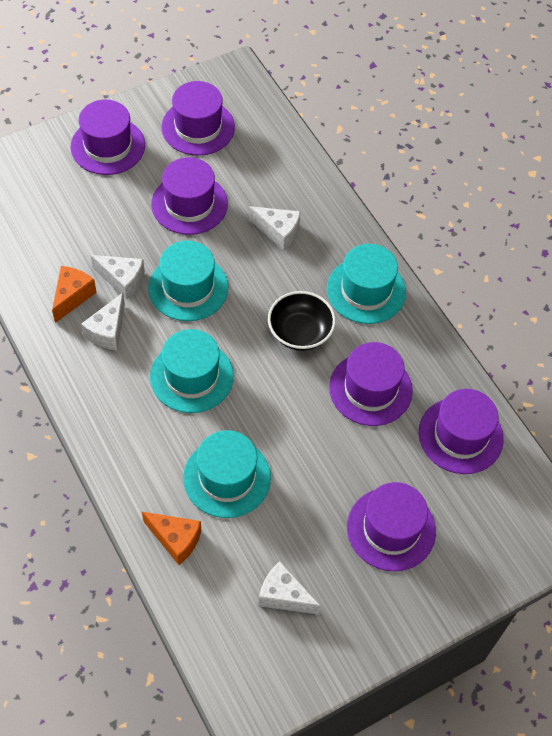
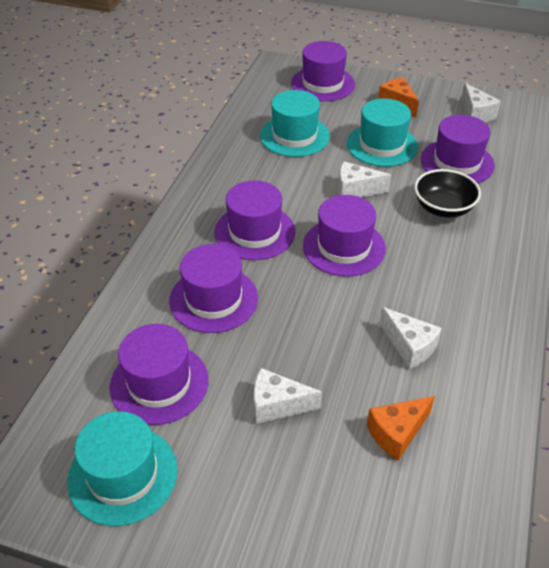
turquoise hat: 4 -> 3

